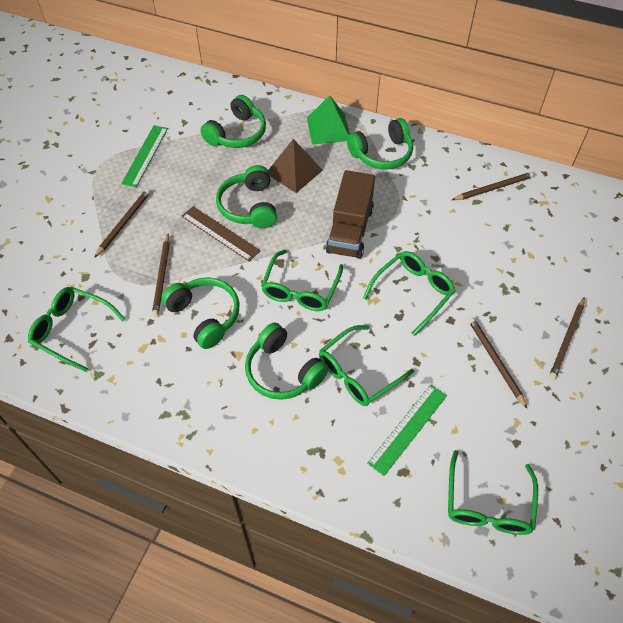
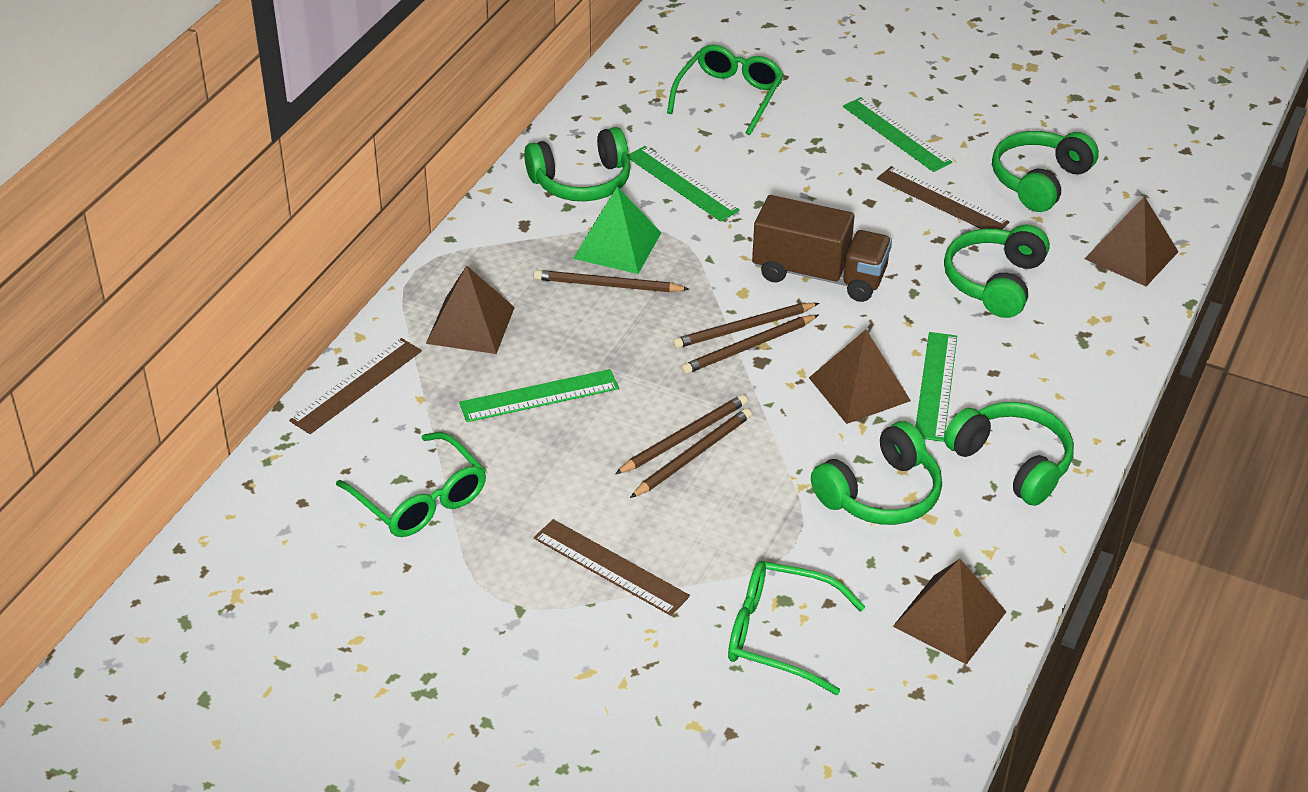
brown pyramid: 1 -> 4
brown ruler: 1 -> 3
green glasses: 5 -> 3
green ruler: 2 -> 4

